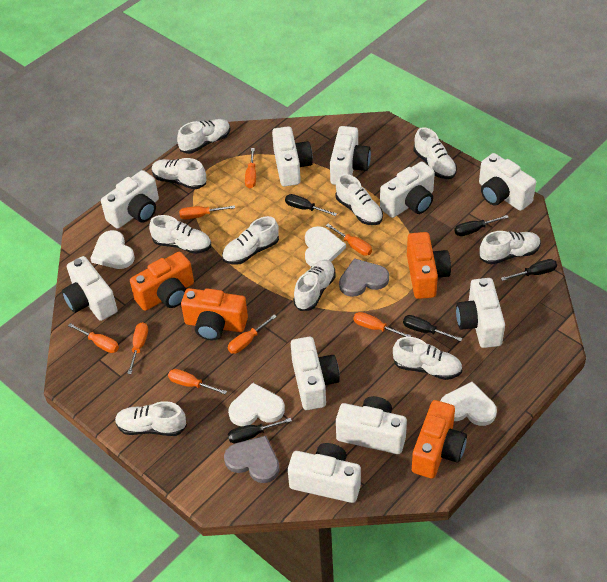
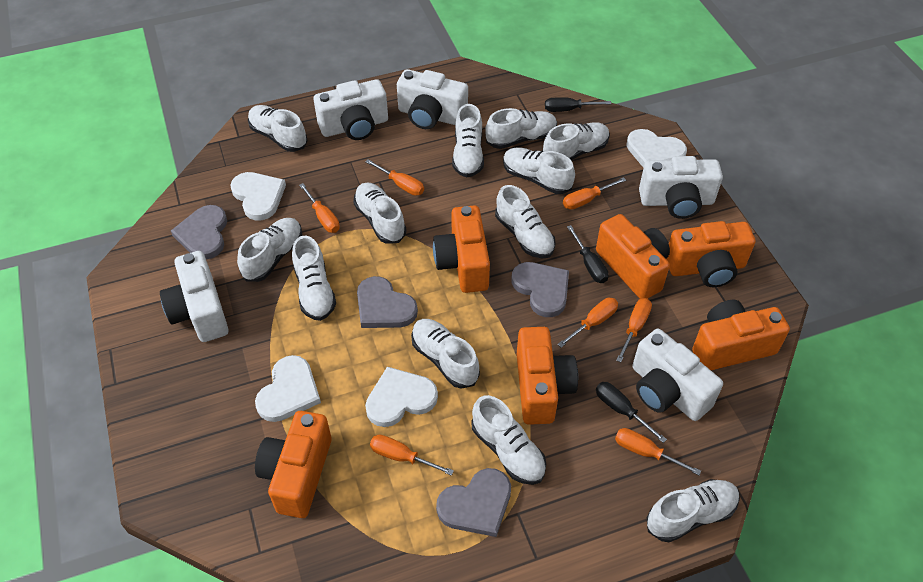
black screwdriver: 5 -> 3
grey heart: 2 -> 4
orange camera: 4 -> 6
orange screwdriver: 8 -> 7
white camera: 10 -> 5
white shoe: 10 -> 12

